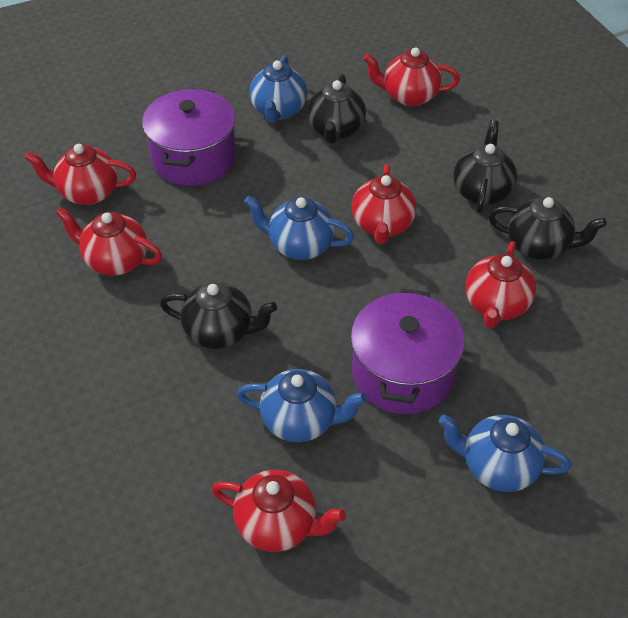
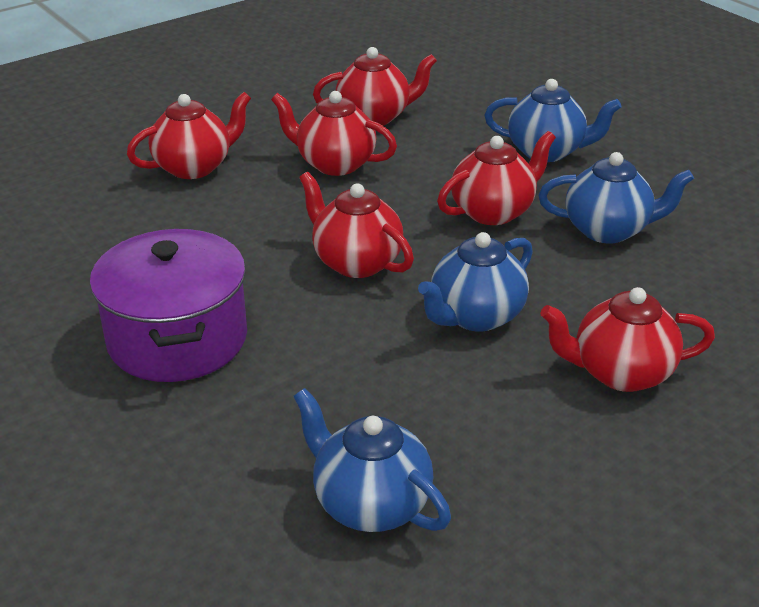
black teapot: 4 -> 0
purple pot: 2 -> 1

